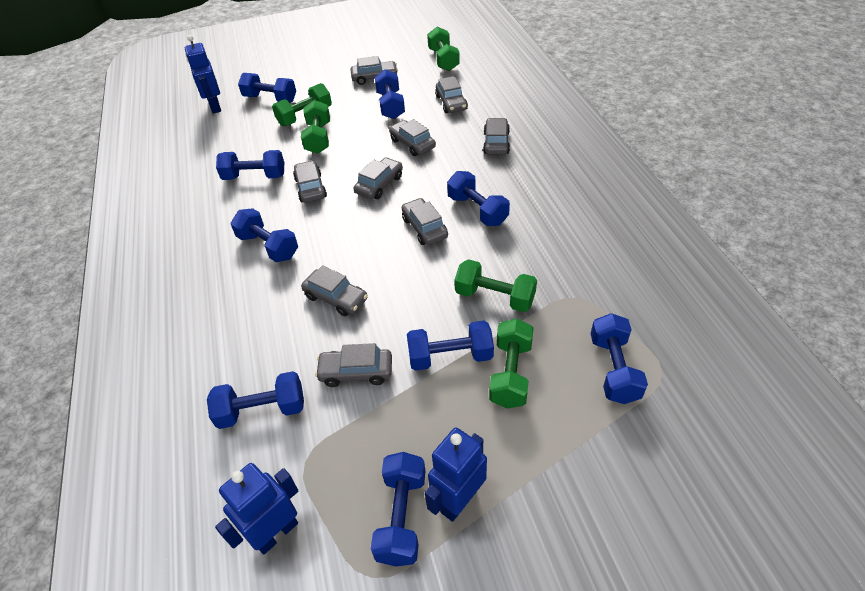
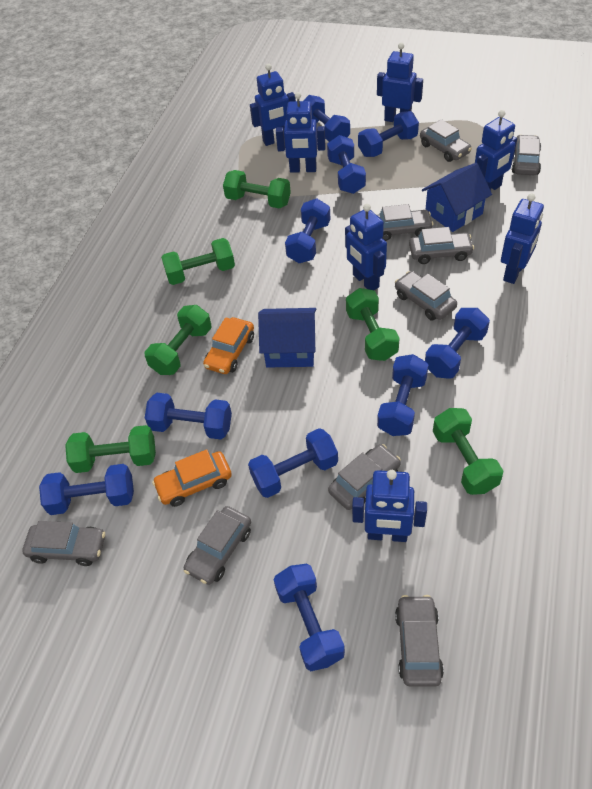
blue dumbbell: 9 -> 10
blue house: 0 -> 2
blue robot: 3 -> 7
green dumbbell: 5 -> 6
orange car: 0 -> 2

